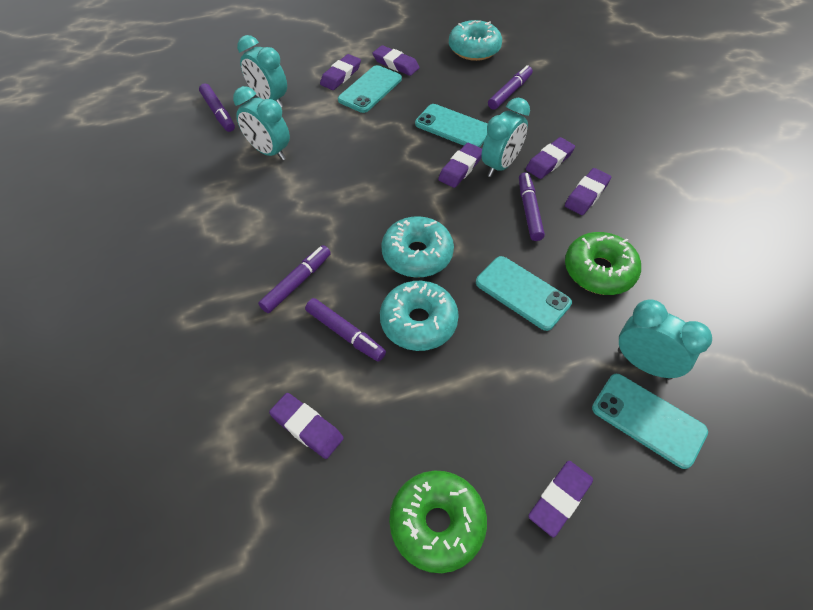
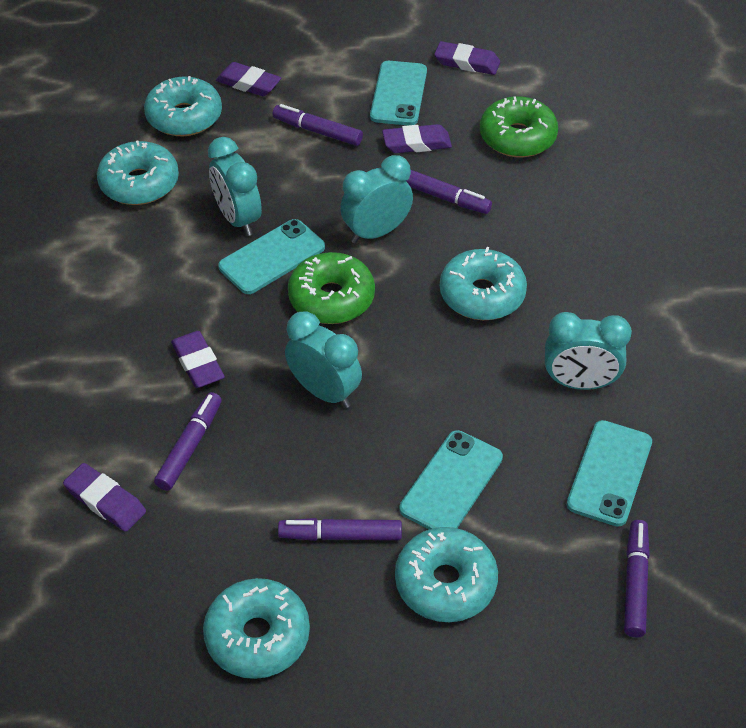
purple eraser: 7 -> 5
turquoise donut: 3 -> 5

